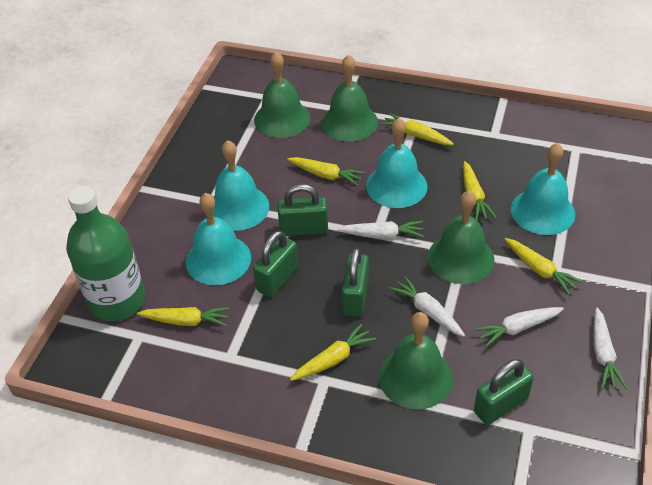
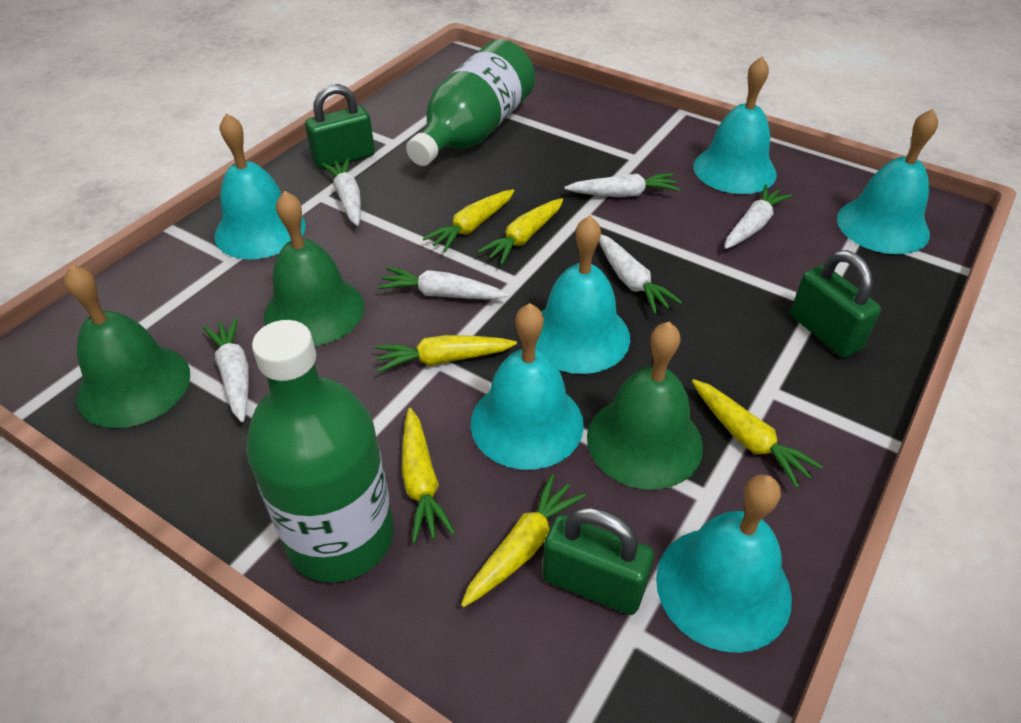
green bell: 4 -> 3
green bottle: 1 -> 2
green padlock: 4 -> 3
turquoise bell: 4 -> 6
white carrot: 4 -> 6

